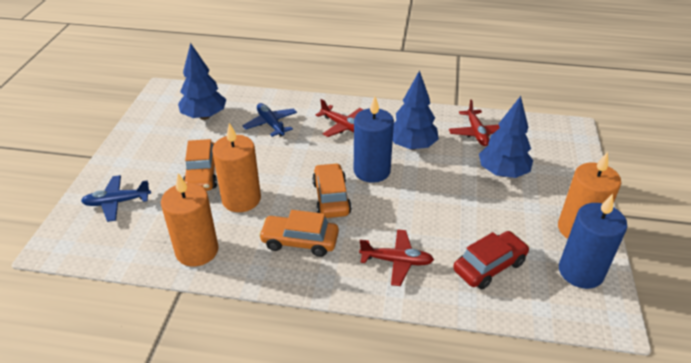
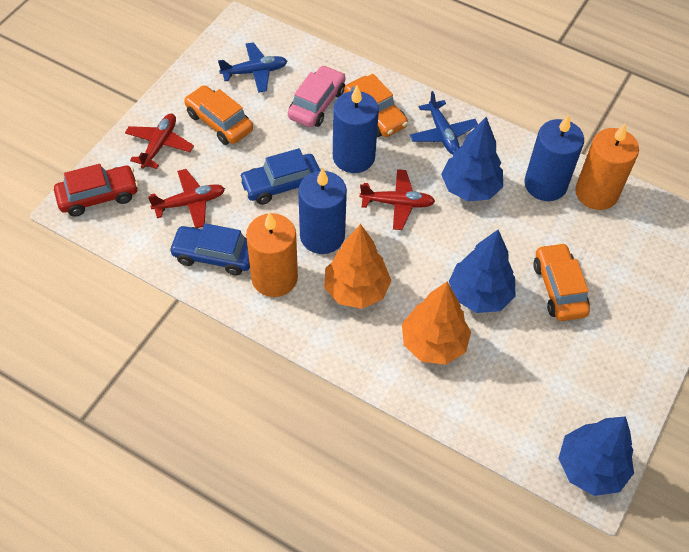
blue candle: 2 -> 3
blue car: 0 -> 2
orange candle: 3 -> 2
orange tree: 0 -> 2
pink car: 0 -> 1

